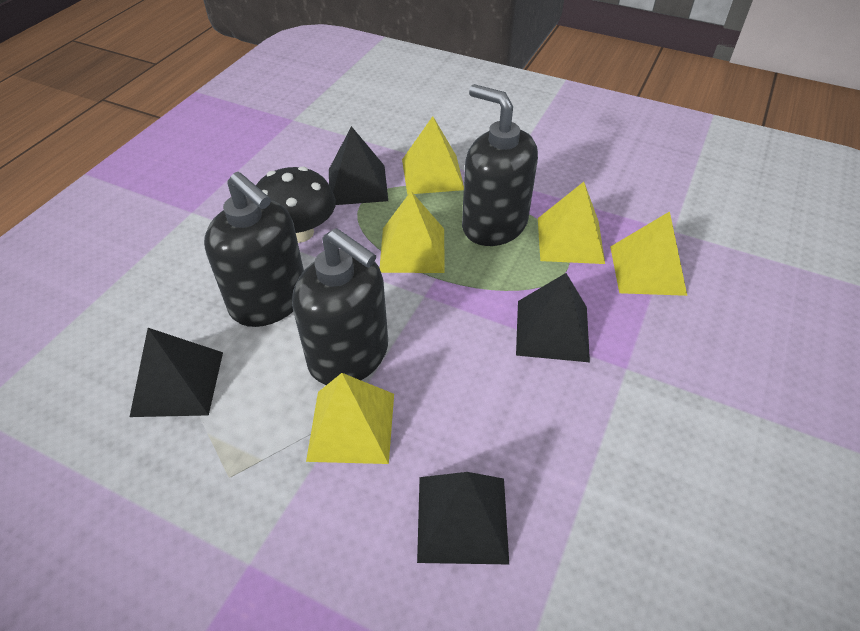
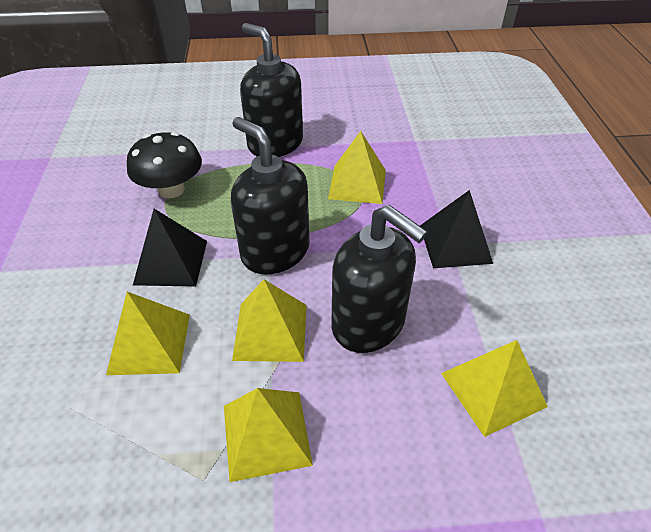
black pyramid: 4 -> 2

